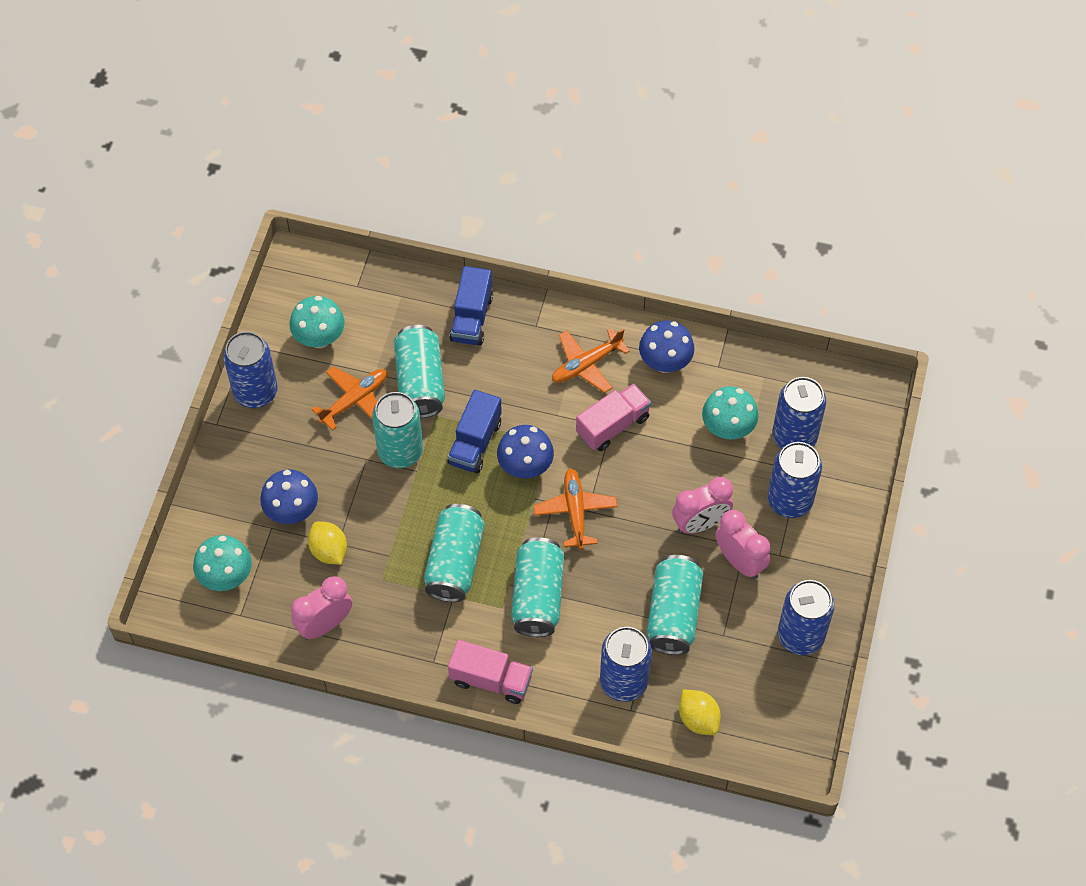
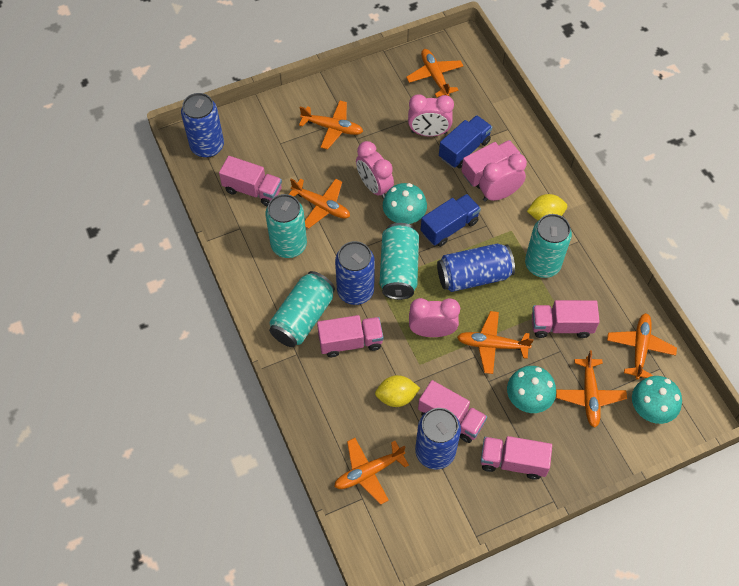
blue can: 5 -> 4
blue mushroom: 3 -> 0
orange plane: 3 -> 7
pink clock: 3 -> 4
pink truck: 2 -> 6
turquoise can: 5 -> 4

